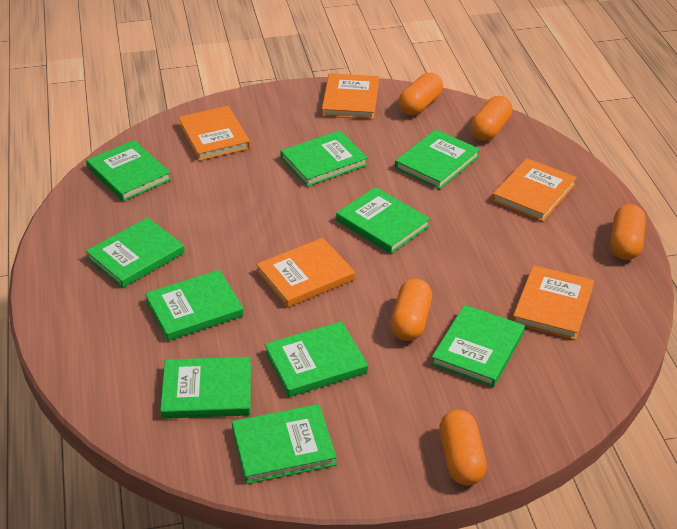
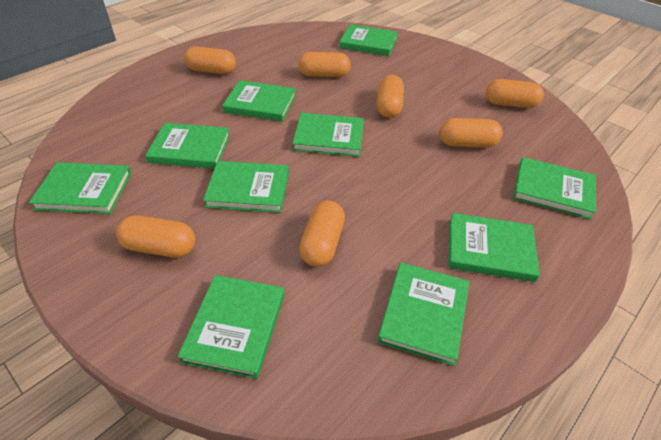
orange book: 5 -> 0
orange capsule: 5 -> 7

